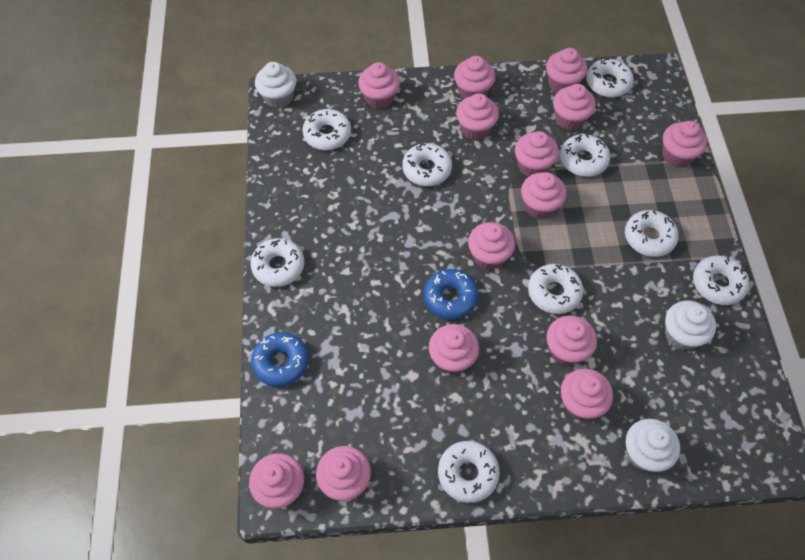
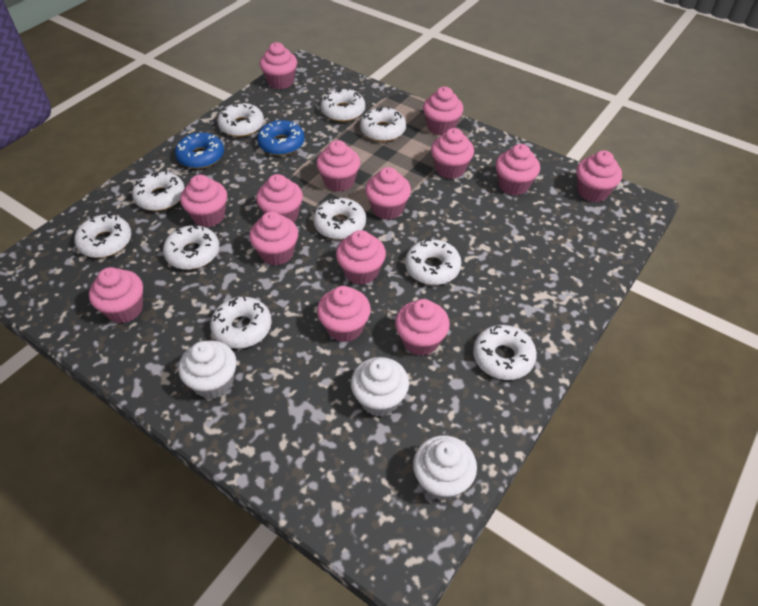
white donut: 9 -> 10

